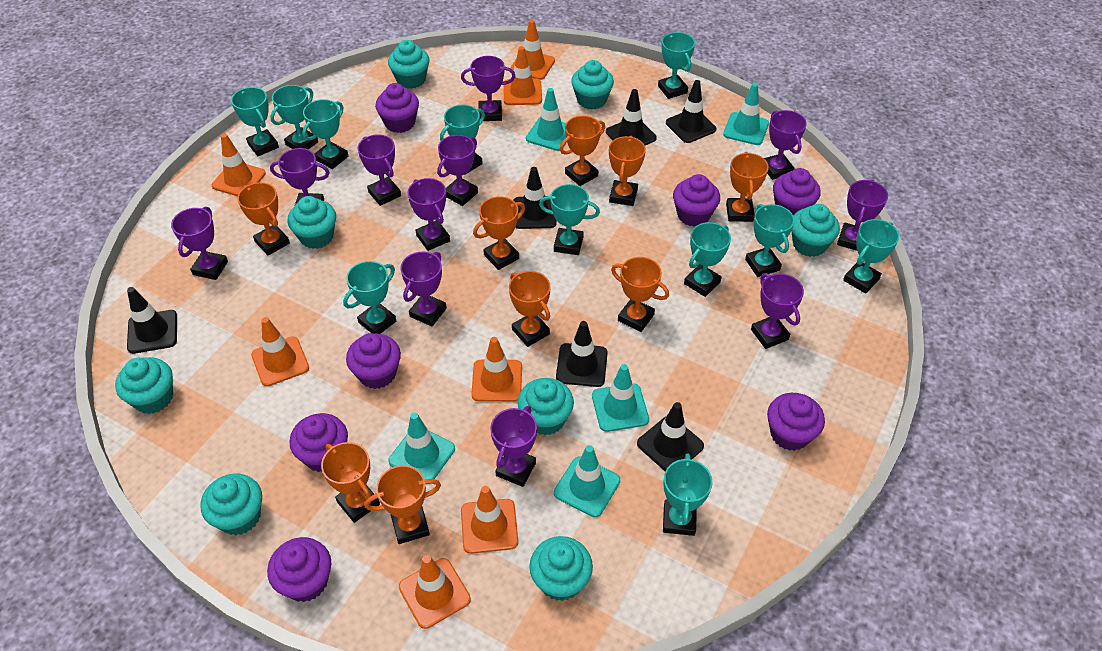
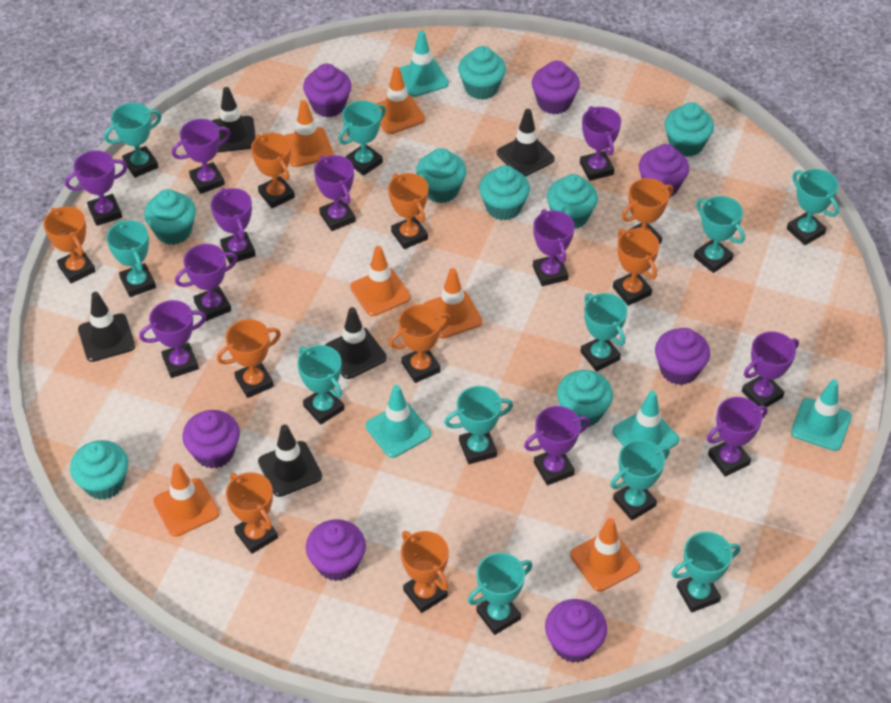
black traffic cone: 6 -> 5
orange traffic cone: 7 -> 6
turquoise traffic cone: 5 -> 4

